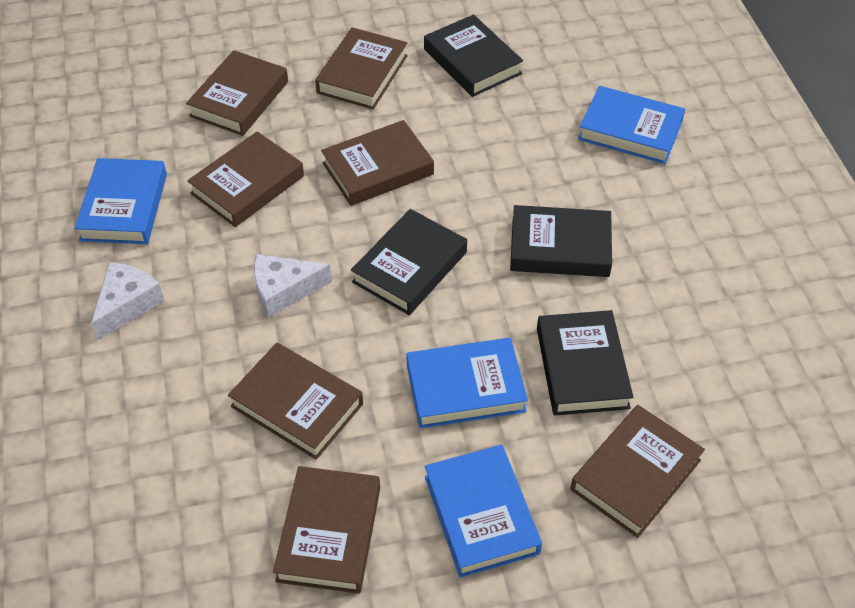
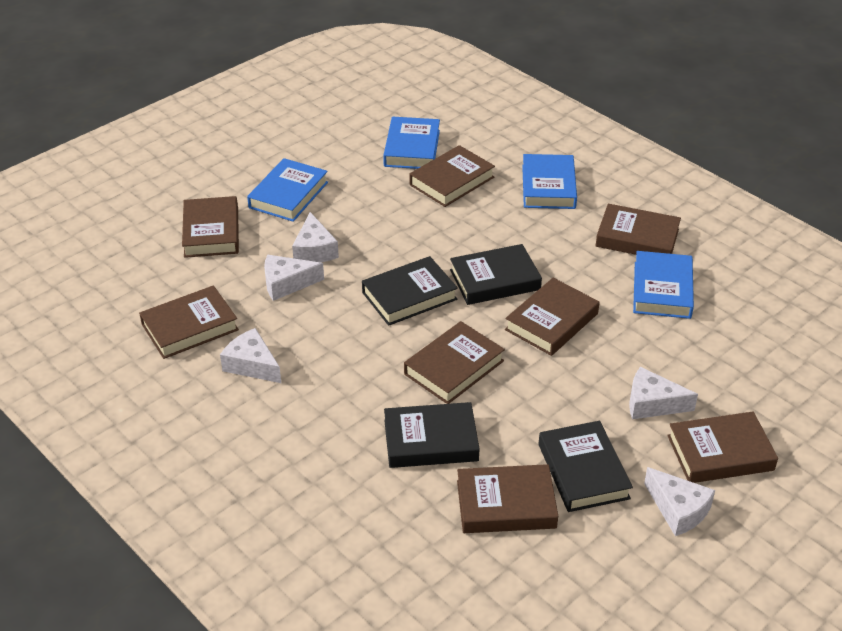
brown book: 7 -> 8
white cheese: 2 -> 5

